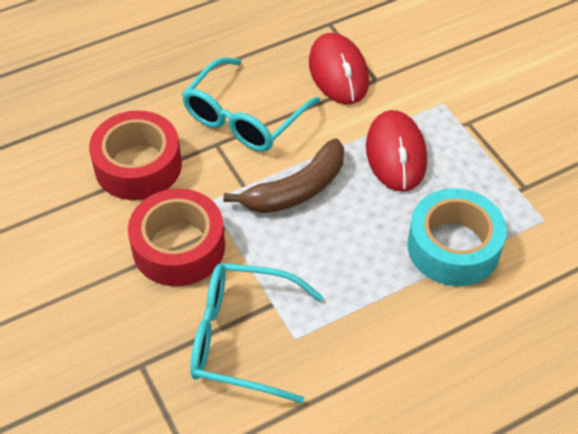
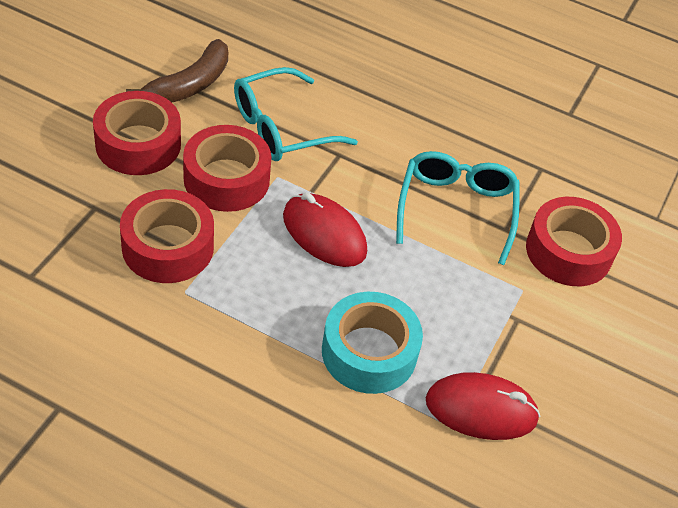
red tape: 2 -> 4

